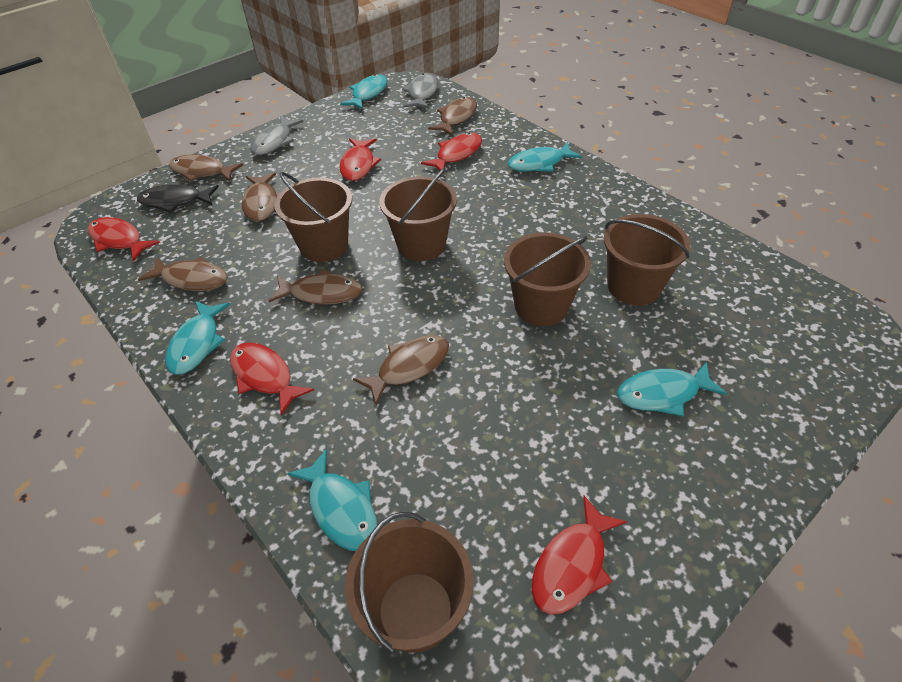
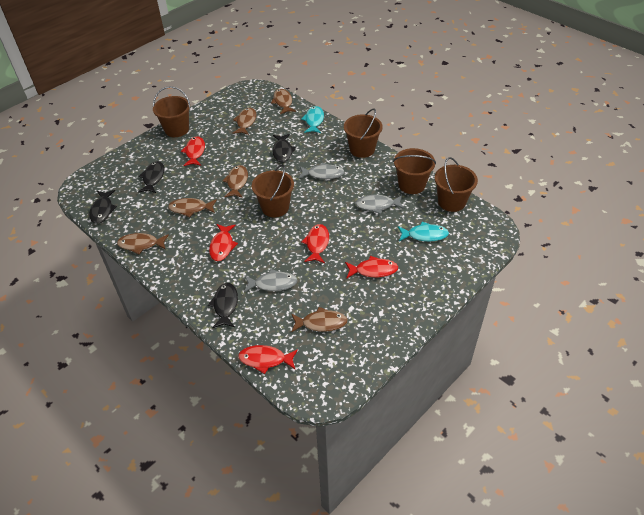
black fish: 1 -> 4
grey fish: 2 -> 3
turquoise fish: 5 -> 2

